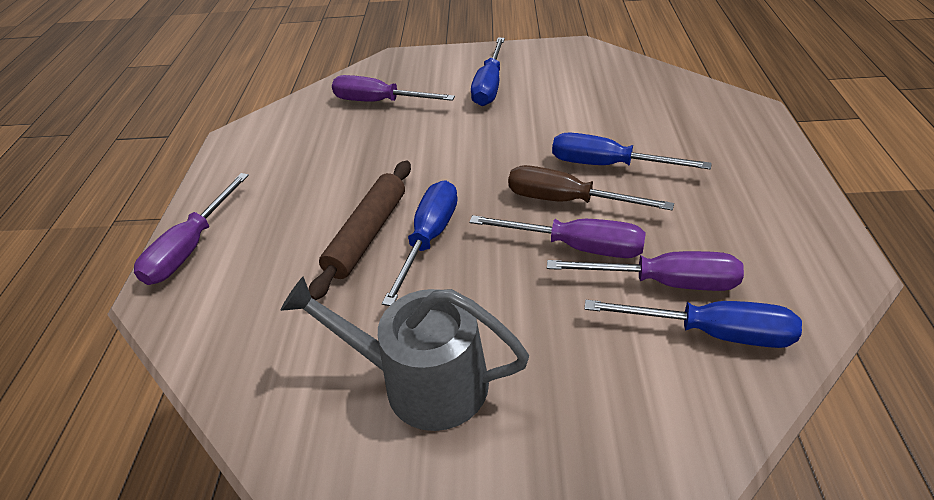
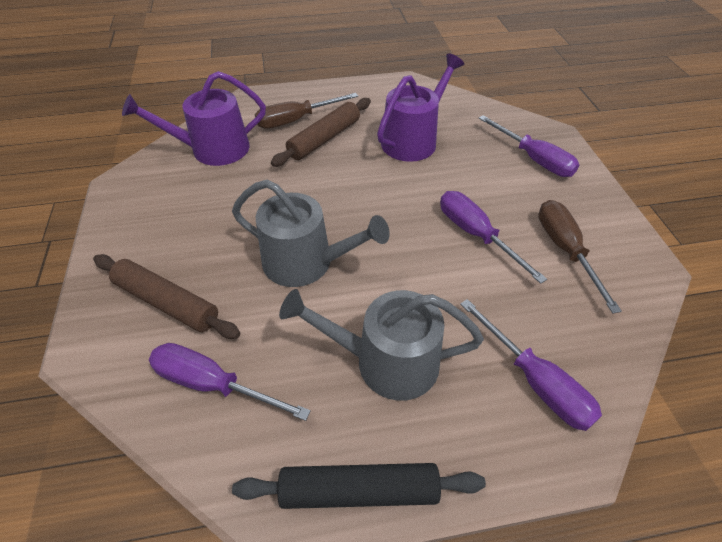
black rolling pin: 0 -> 1
blue screwdriver: 4 -> 0
brown rolling pin: 1 -> 2
brown screwdriver: 1 -> 2
grey watering can: 1 -> 2
purple watering can: 0 -> 2

